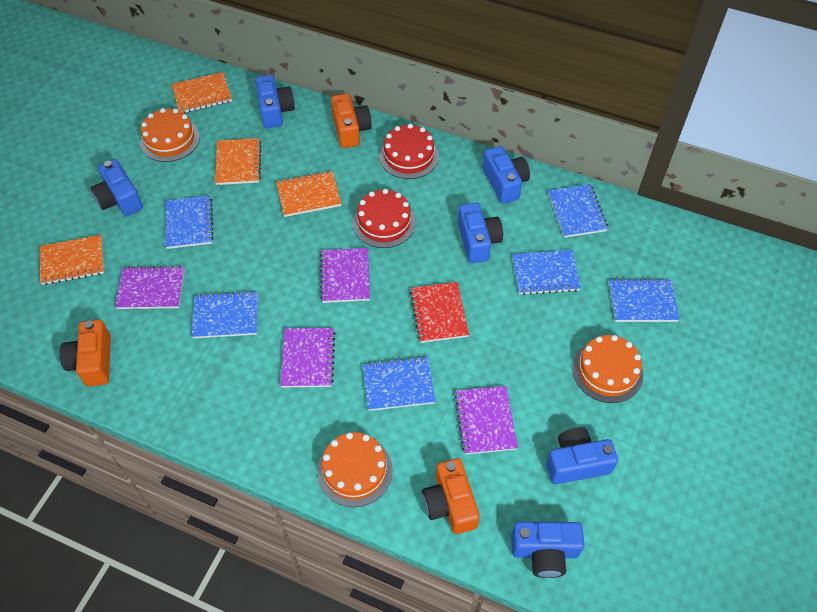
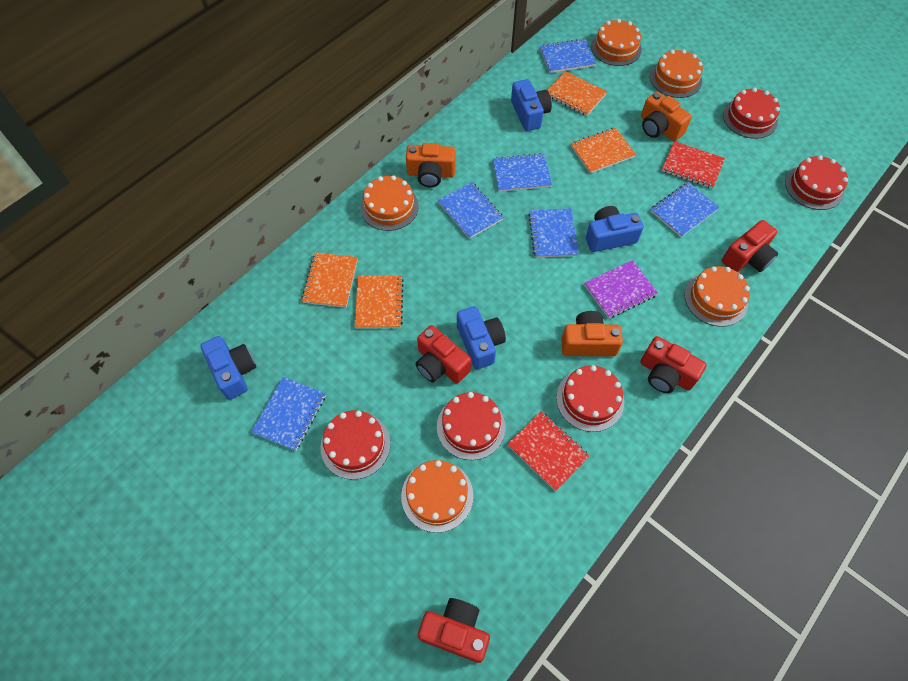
blue camera: 6 -> 4
orange cake: 3 -> 5
purple notebook: 4 -> 1
red cake: 2 -> 5
red camera: 0 -> 4
red notebook: 1 -> 2

